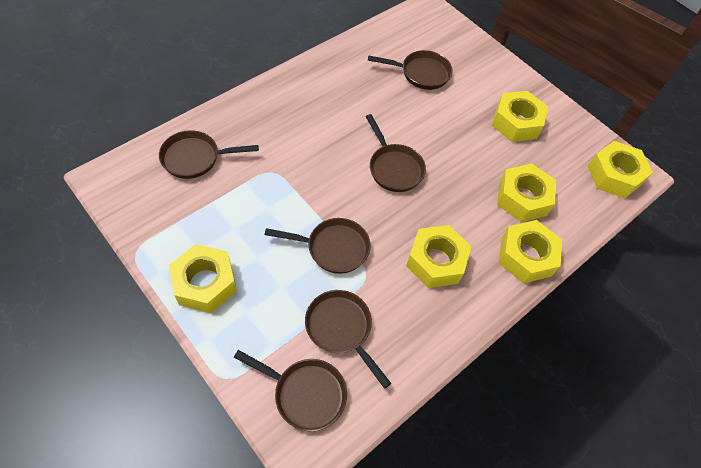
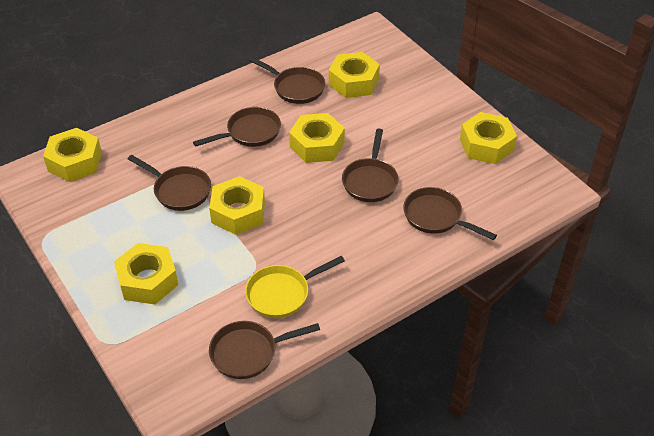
yellow pan: 0 -> 1

